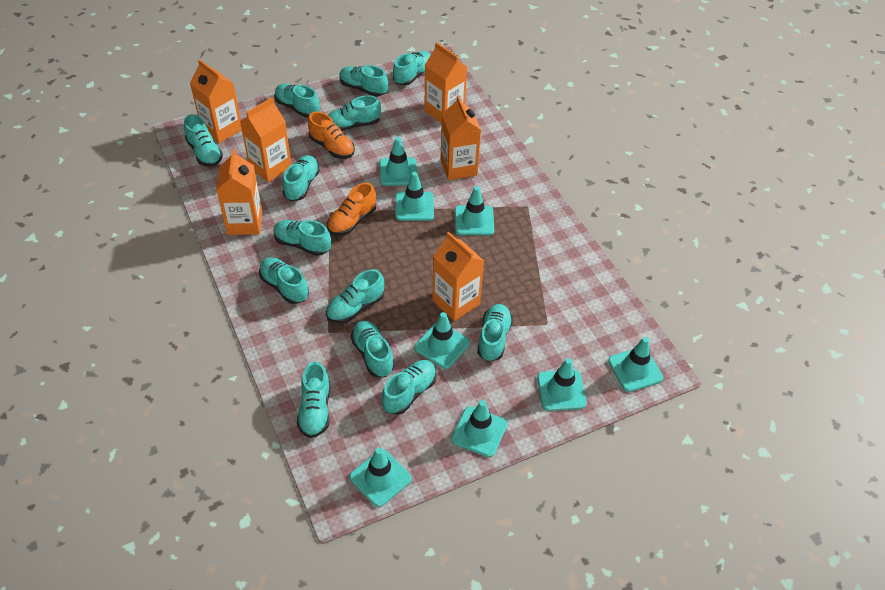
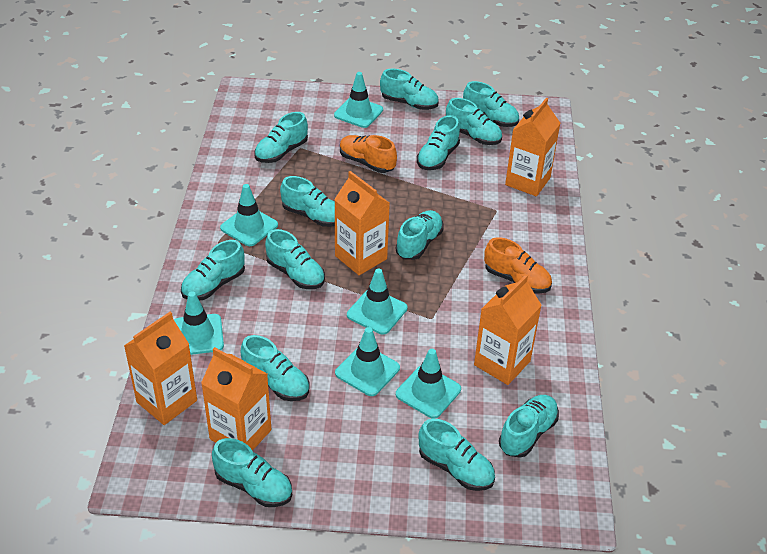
orange carton: 6 -> 5
turquoise traffic cone: 8 -> 6

